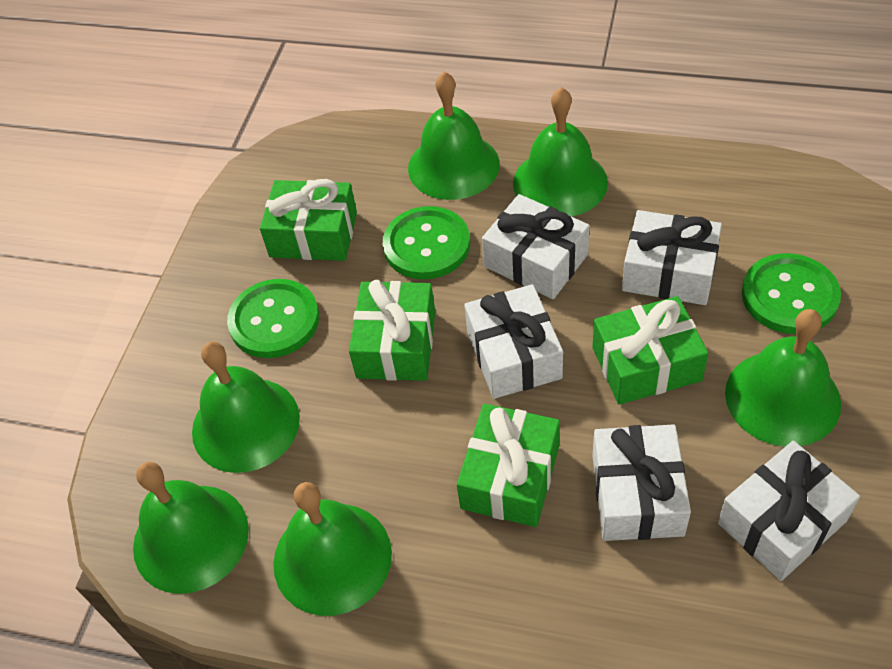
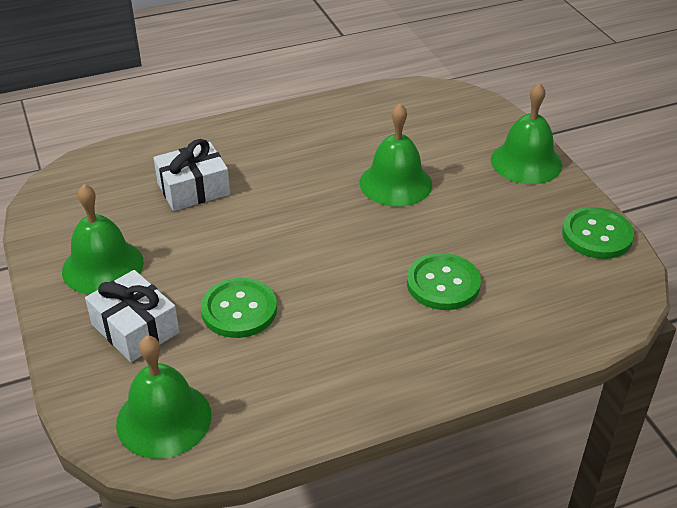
green bell: 6 -> 4
green gift: 4 -> 0
white gift: 5 -> 2

